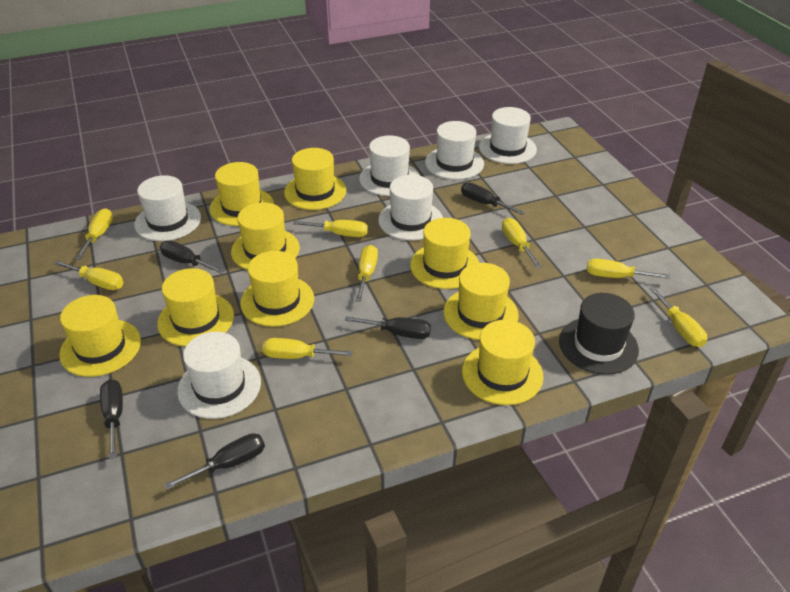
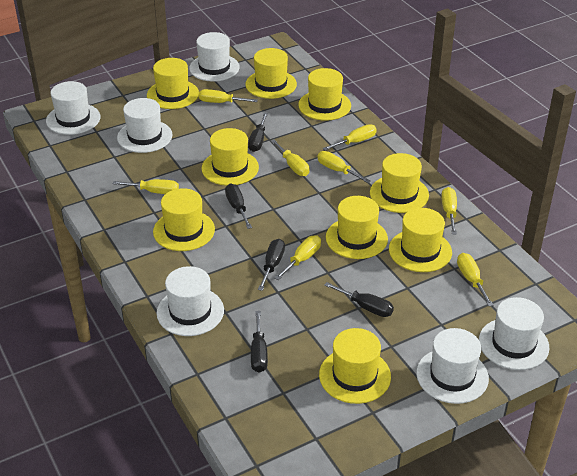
black hat: 1 -> 0

